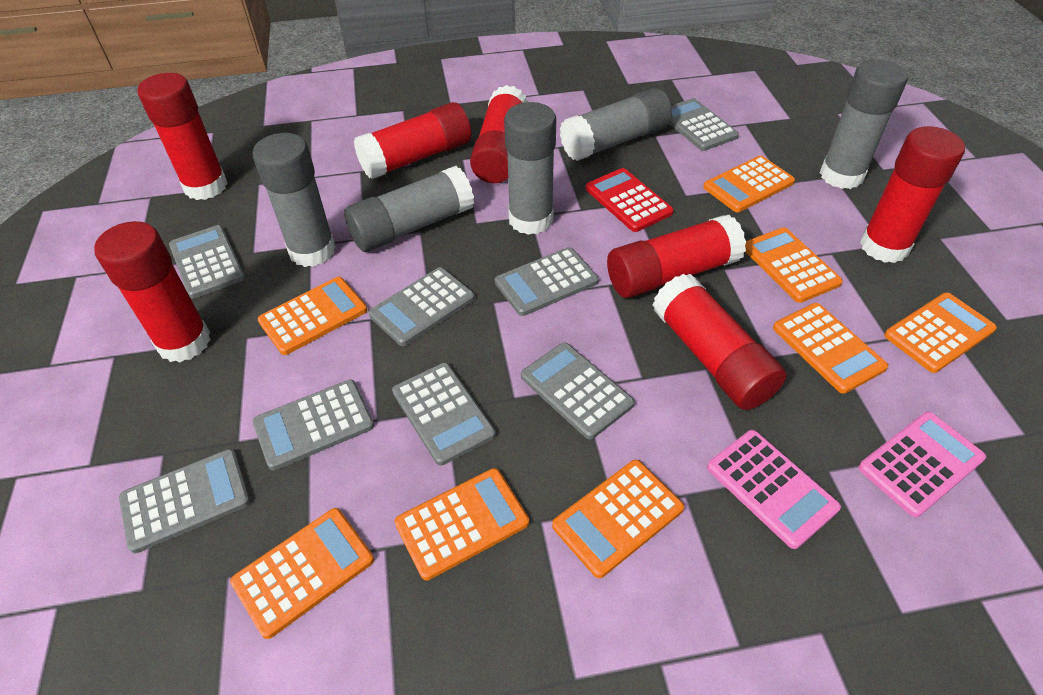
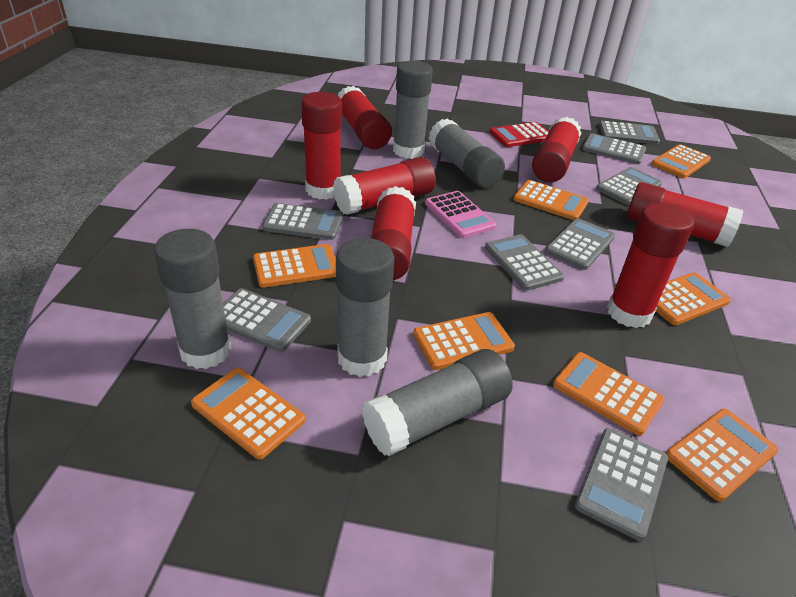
pink calculator: 2 -> 1

